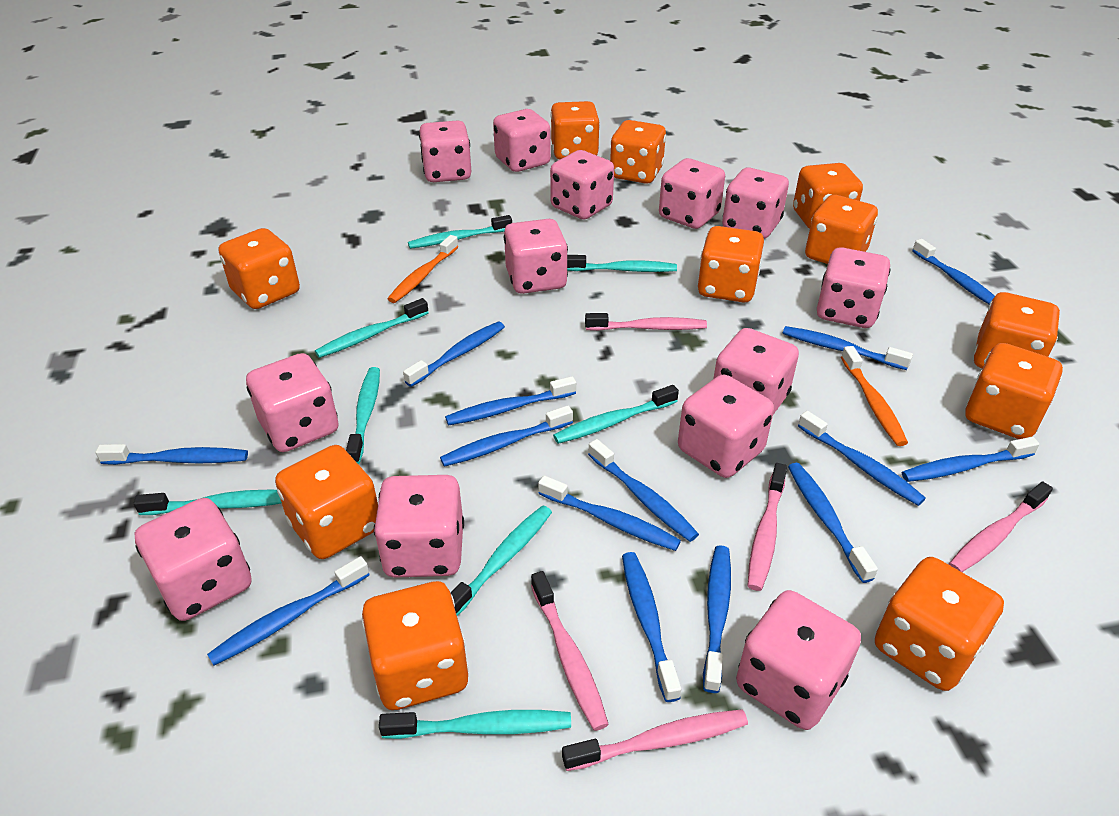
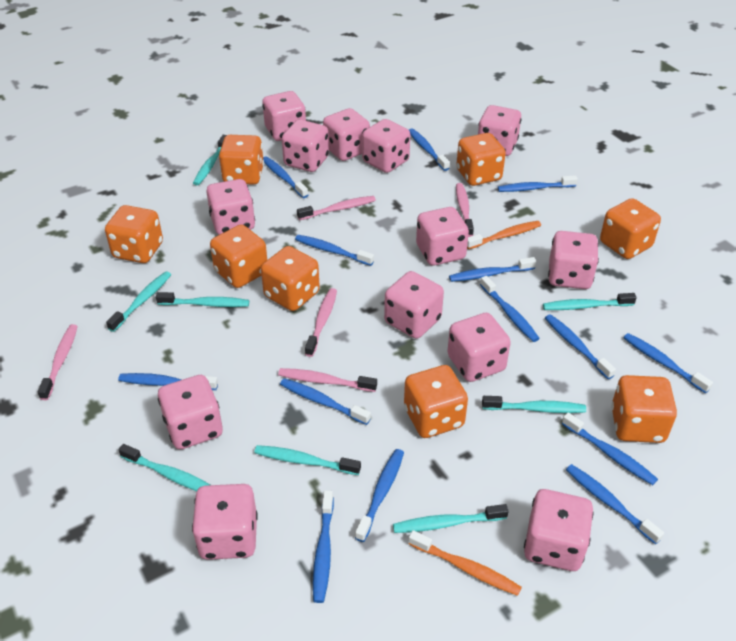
orange dice: 11 -> 8

